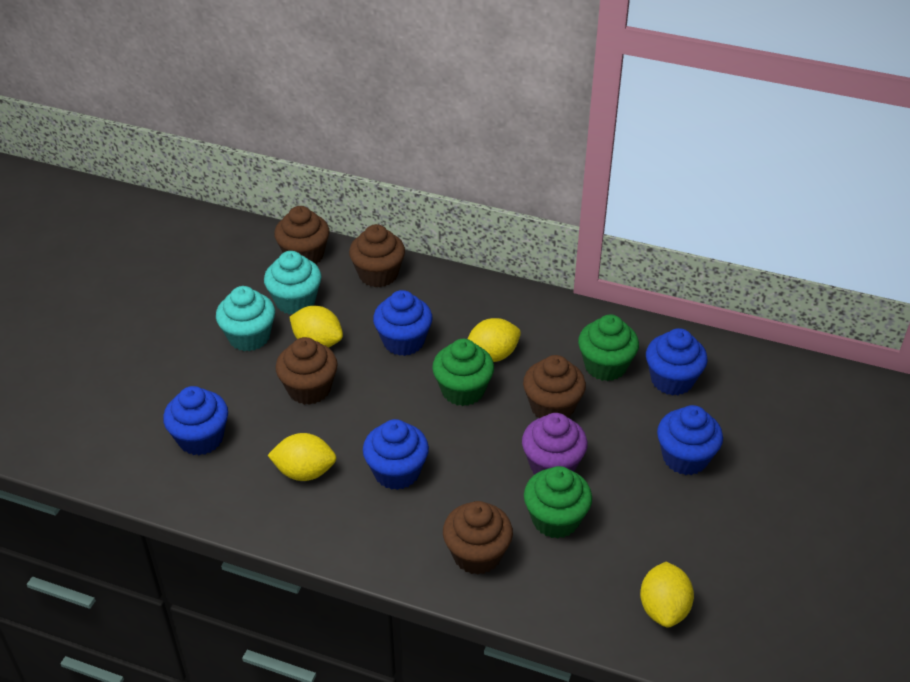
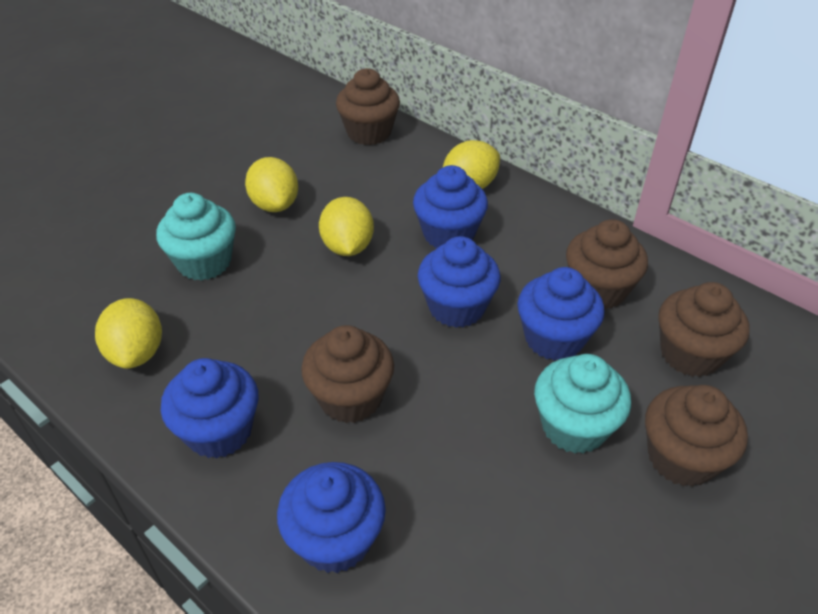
green cupcake: 3 -> 0
purple cupcake: 1 -> 0

